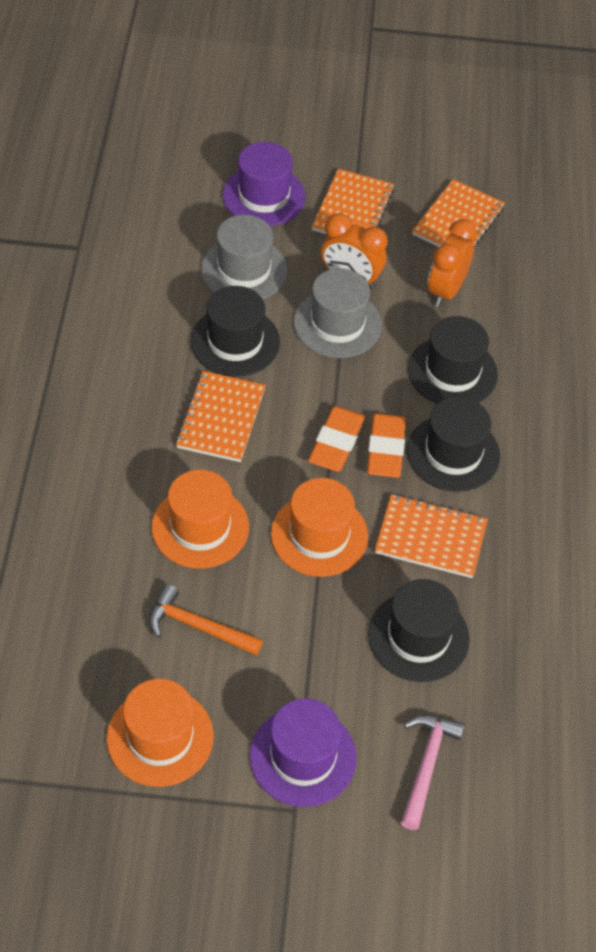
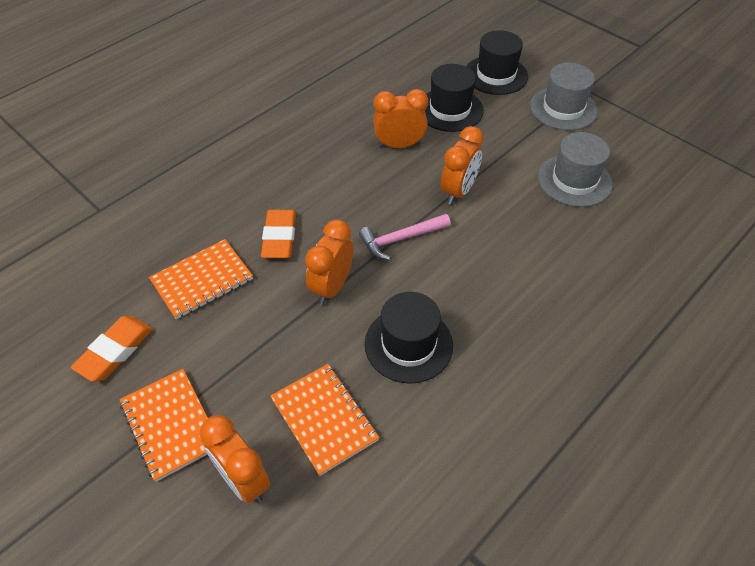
black hat: 4 -> 3
orange clock: 2 -> 4
orange hammer: 1 -> 0
orange hat: 3 -> 0
orange notebook: 4 -> 3
purple hat: 2 -> 0

